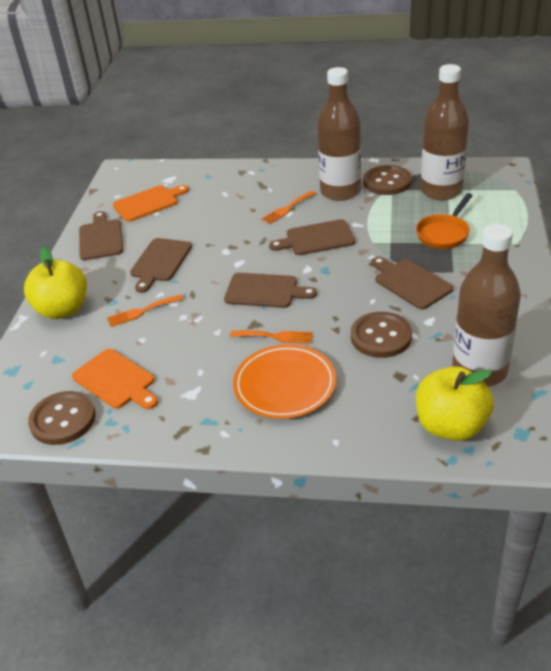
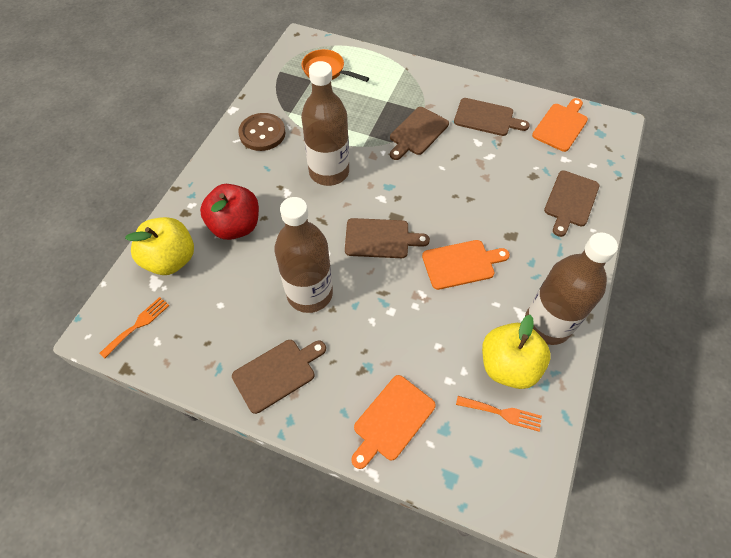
brown button: 3 -> 1
orange cutting board: 2 -> 3
orange fork: 3 -> 2
orange plate: 1 -> 0
red apple: 0 -> 1

